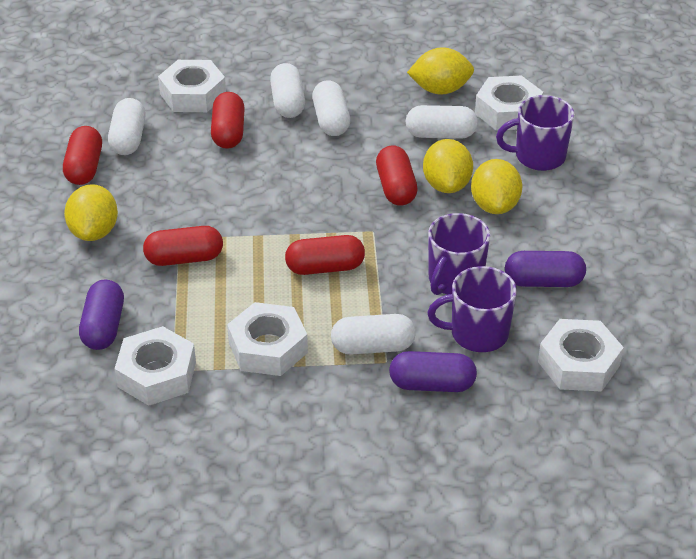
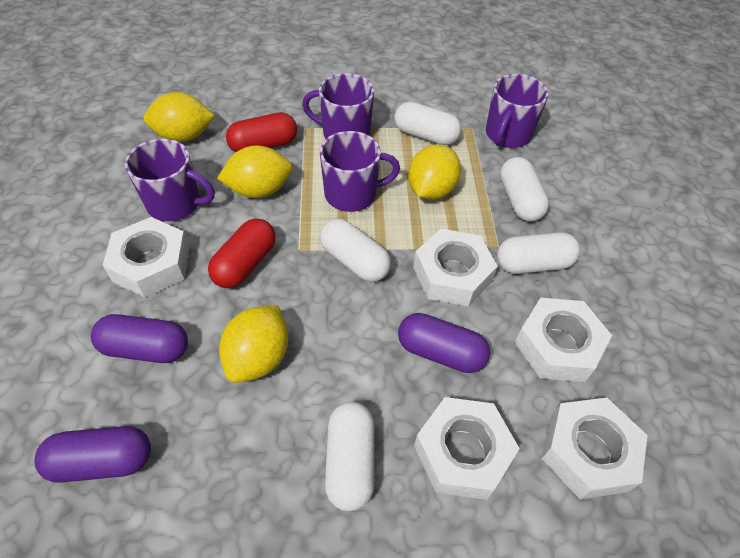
purple mug: 3 -> 4
red capsule: 5 -> 2

